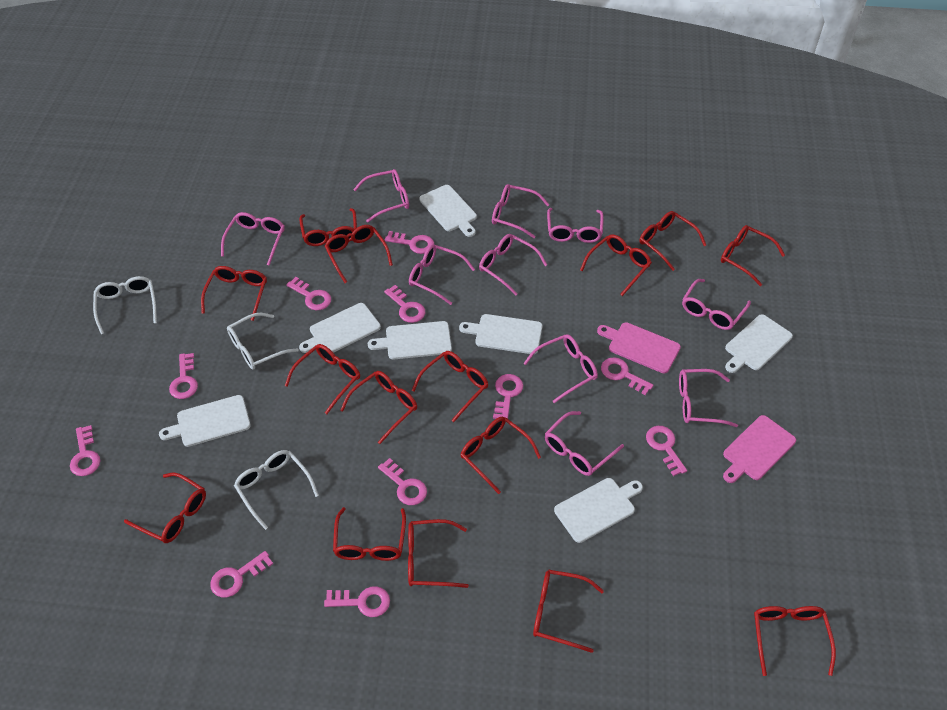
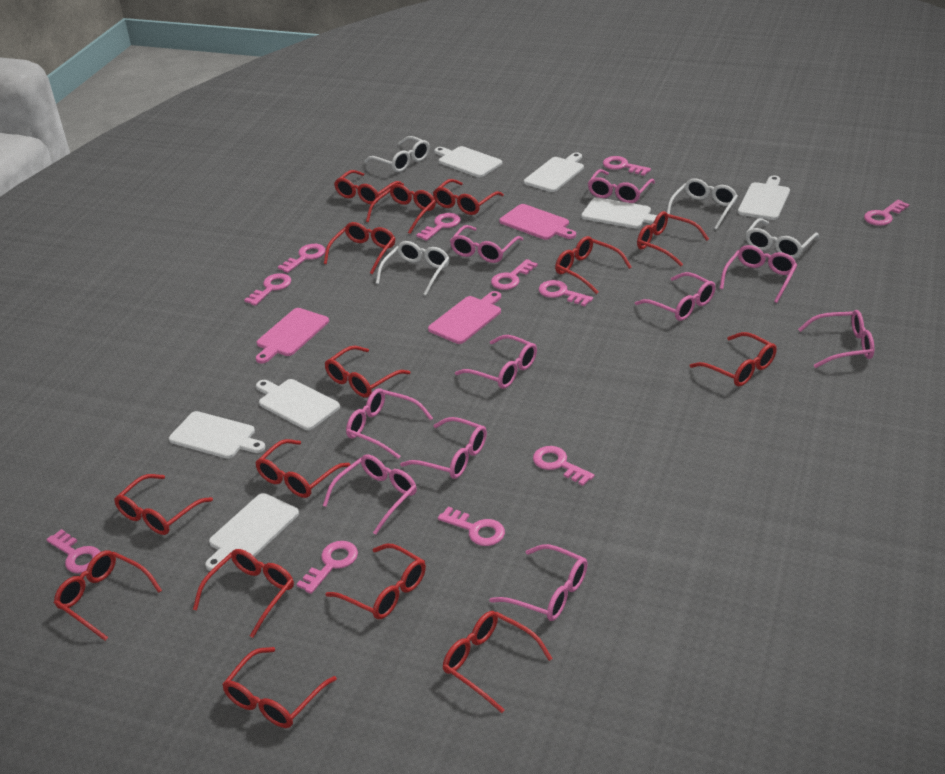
pink cutting board: 2 -> 3
white glasses: 3 -> 4

